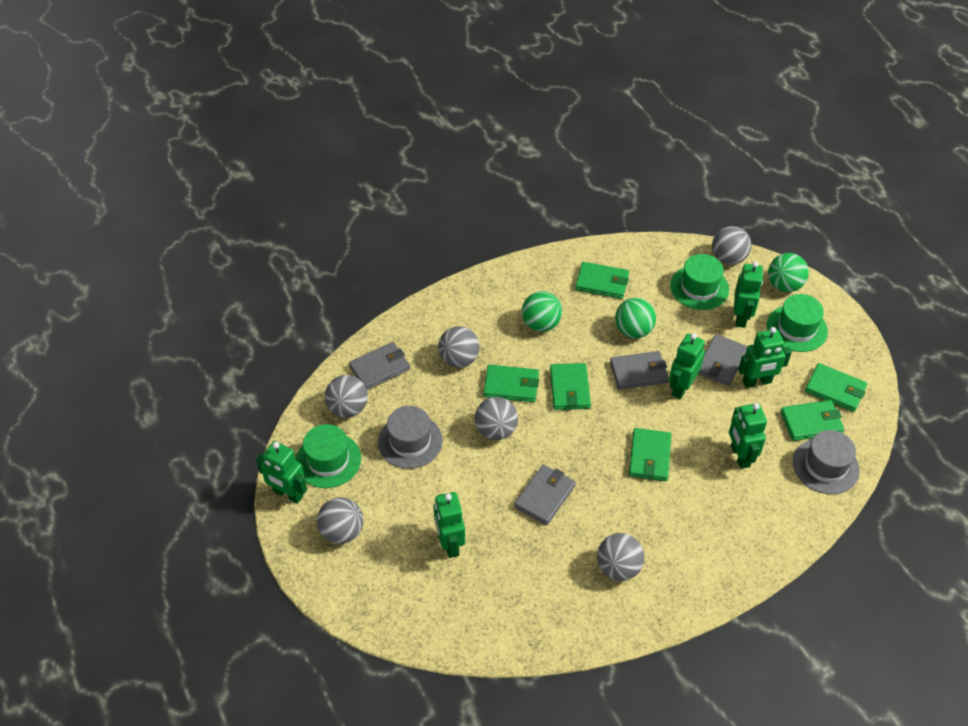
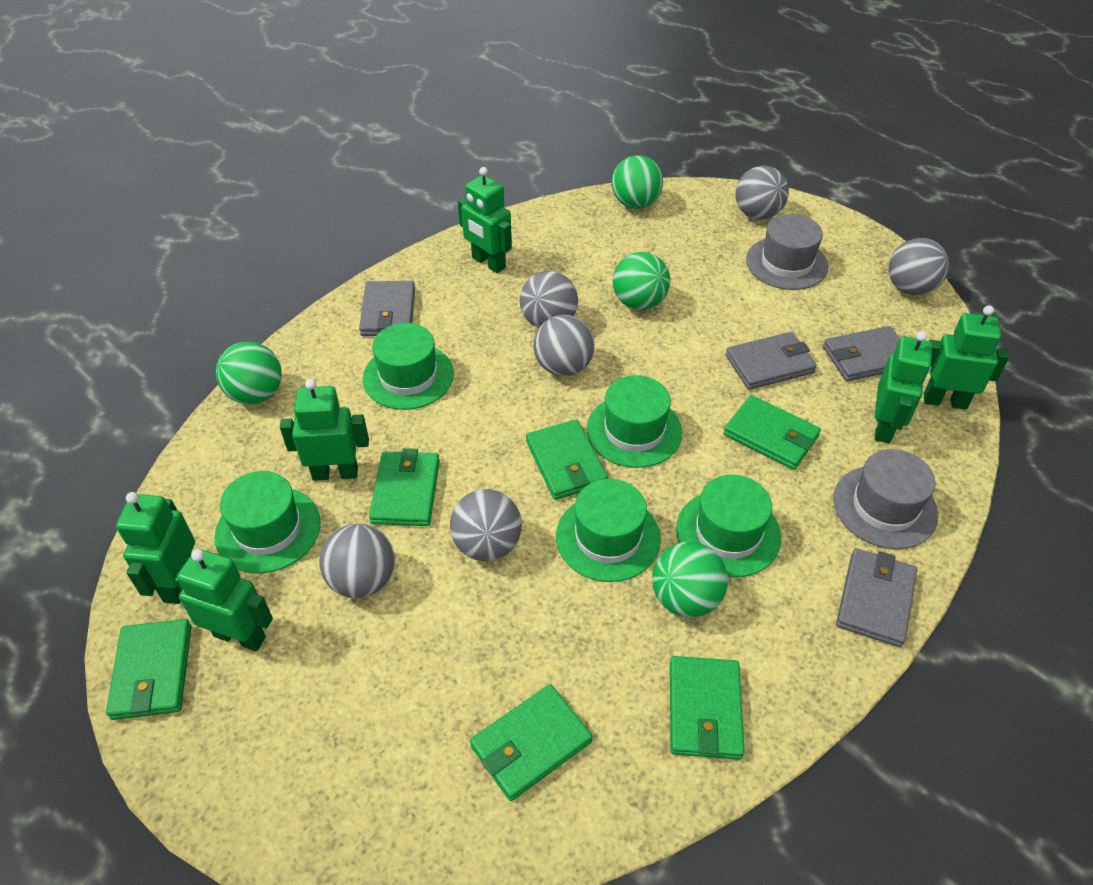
green ball: 3 -> 4
green hat: 3 -> 5

